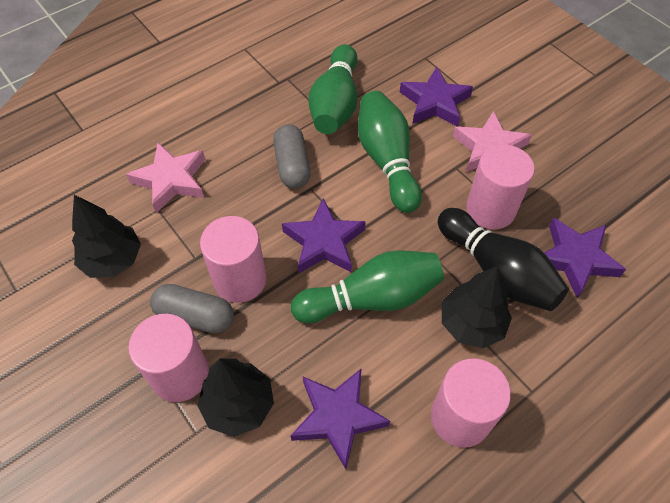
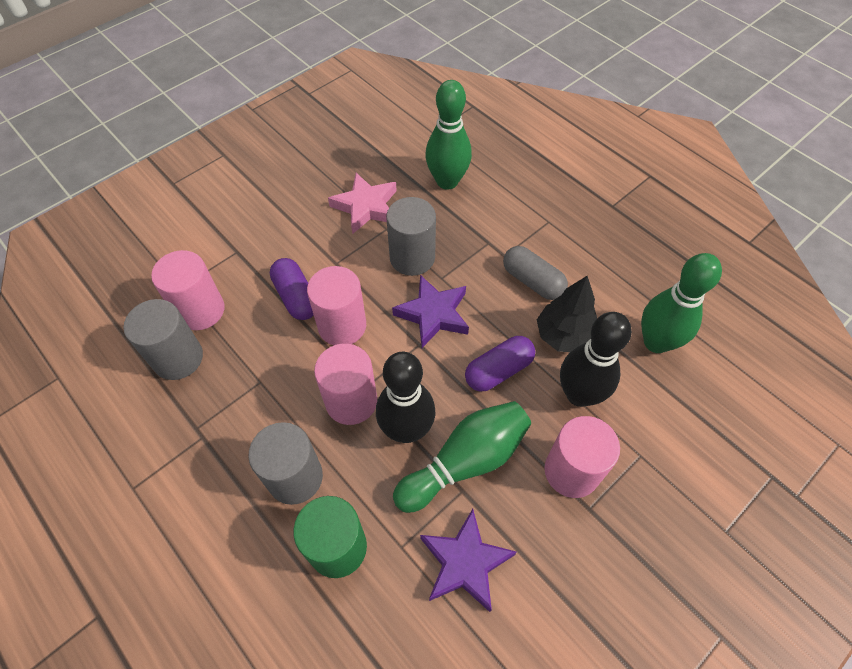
black bowling pin: 1 -> 2
black tree: 3 -> 1
green cylinder: 0 -> 1
grey capsule: 2 -> 1
grey cylinder: 0 -> 3
pink star: 2 -> 1
purple capsule: 0 -> 2
purple star: 4 -> 2

